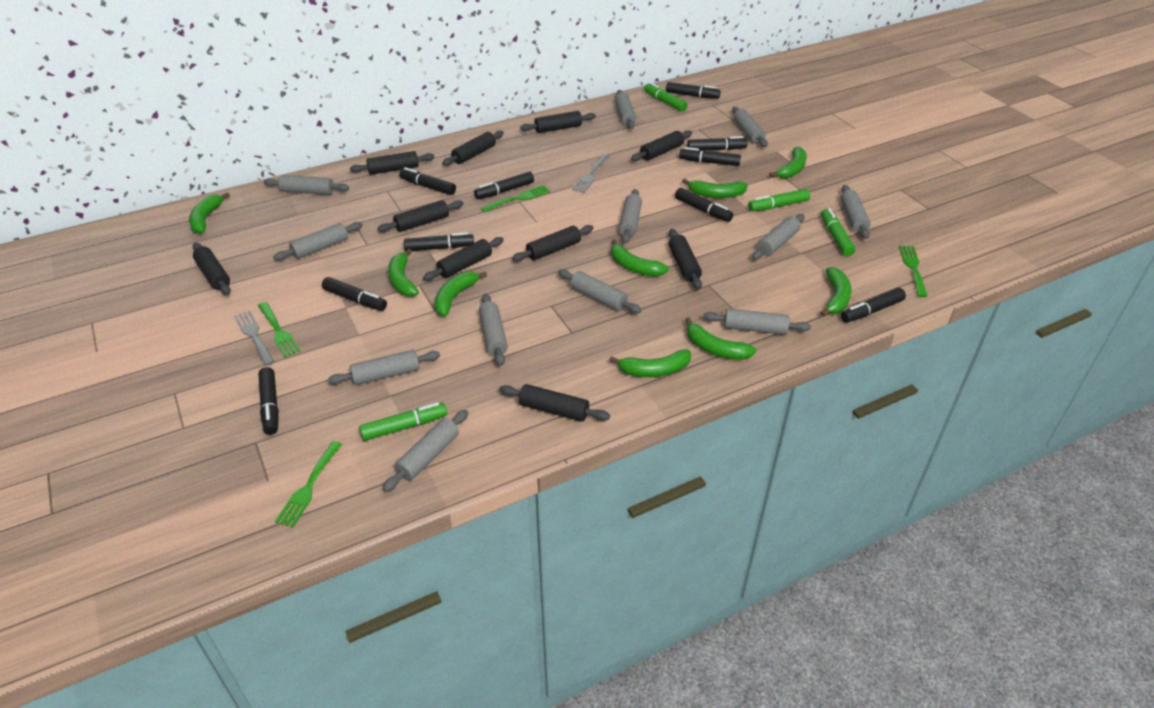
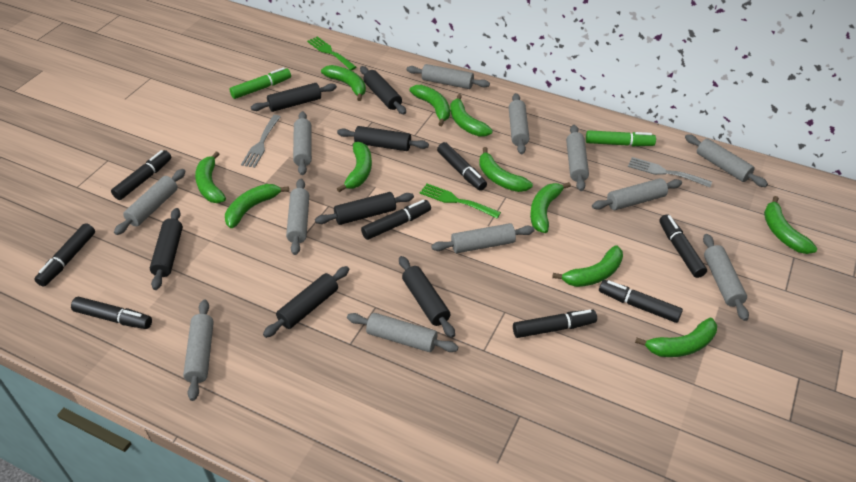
black marker: 10 -> 8
black rolling pin: 10 -> 7
green banana: 9 -> 11
green fork: 4 -> 2
green marker: 4 -> 2

